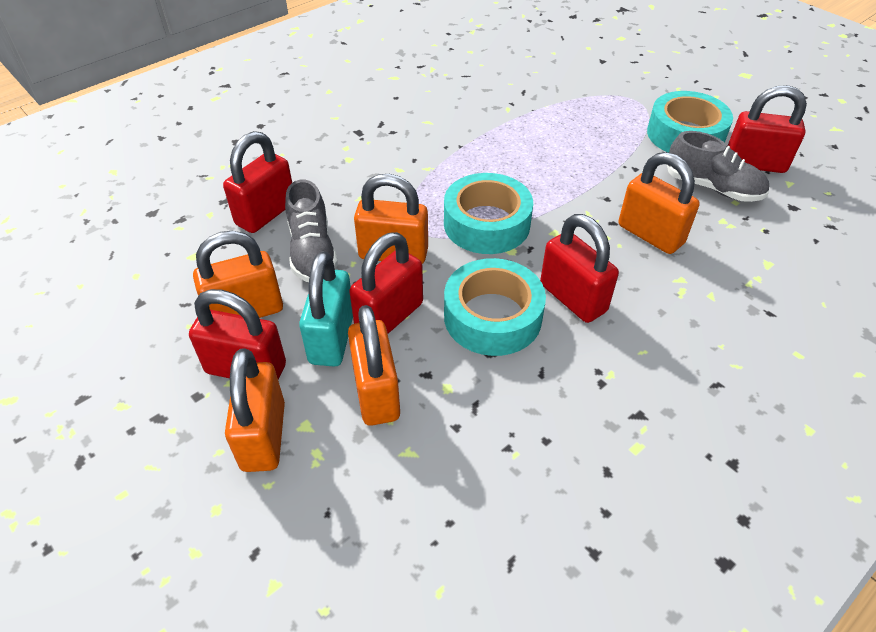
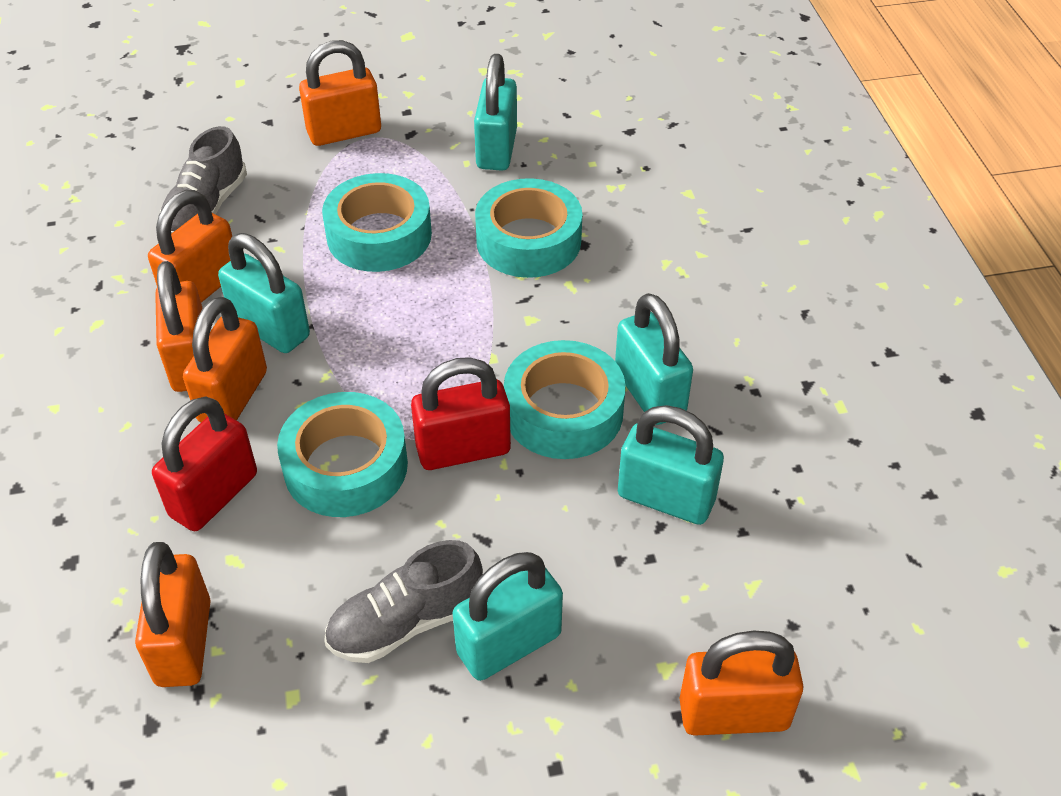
orange padlock: 5 -> 6
red padlock: 5 -> 2
turquoise padlock: 1 -> 5
turquoise tape: 3 -> 4

